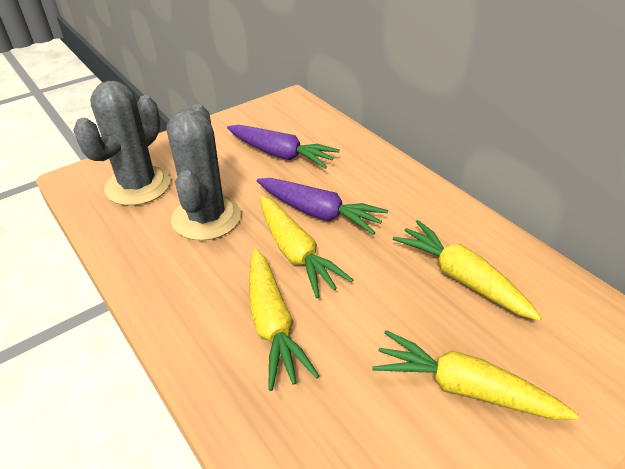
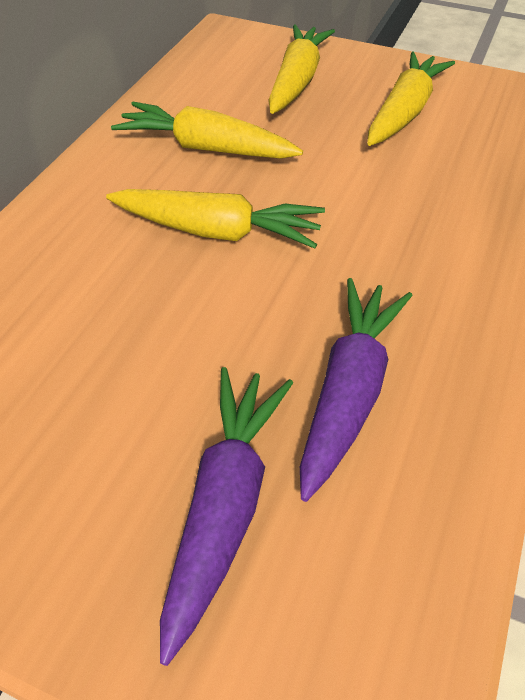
grey cactus: 2 -> 0

